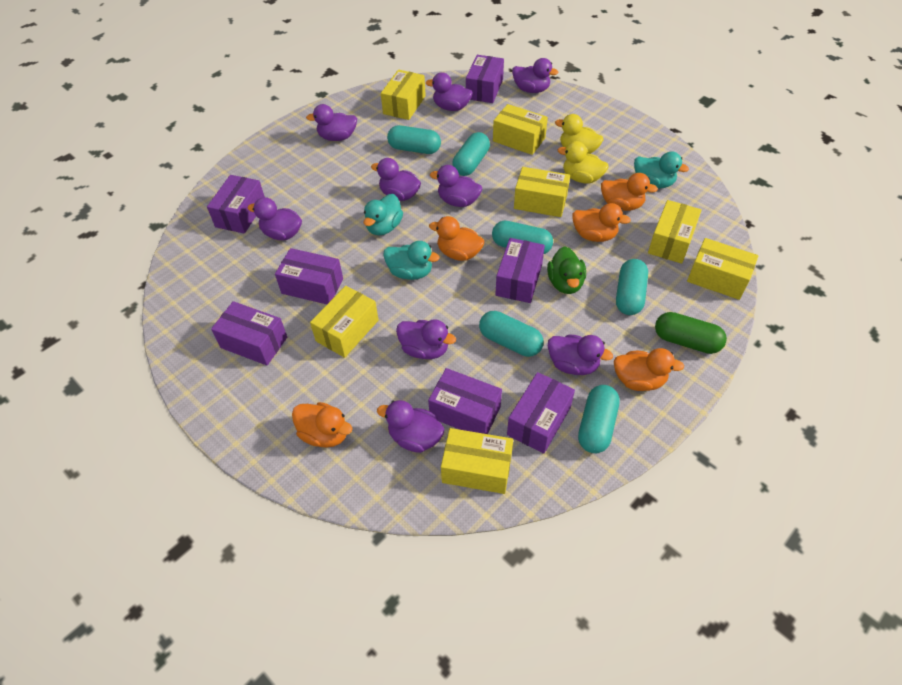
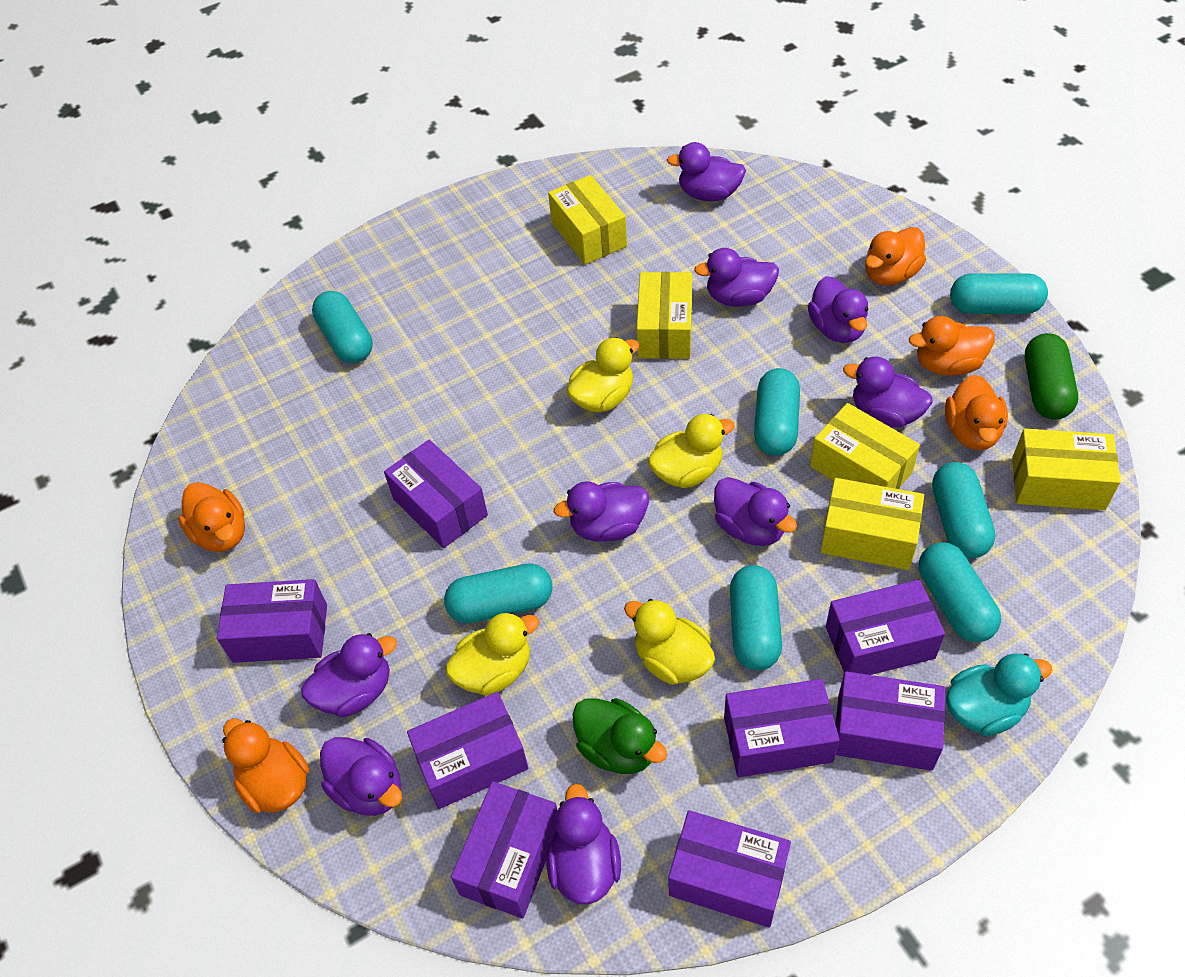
purple box: 7 -> 8
turquoise capsule: 6 -> 7
turquoise duck: 3 -> 1
yellow box: 7 -> 5
yellow duck: 2 -> 4

